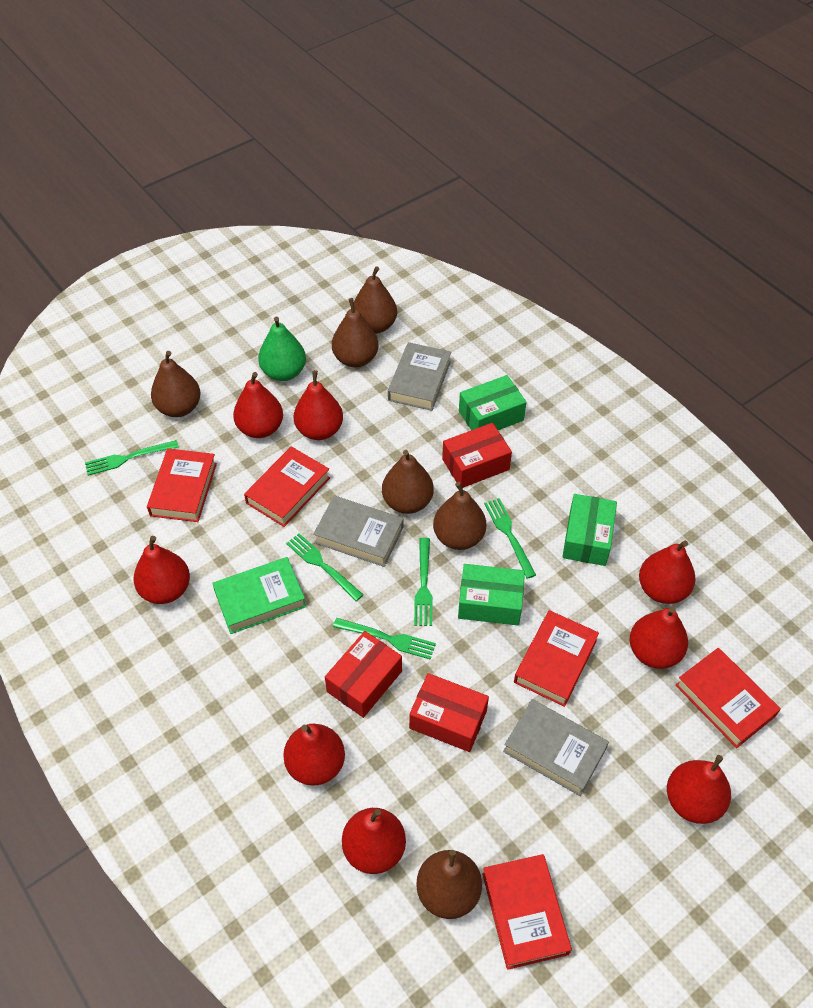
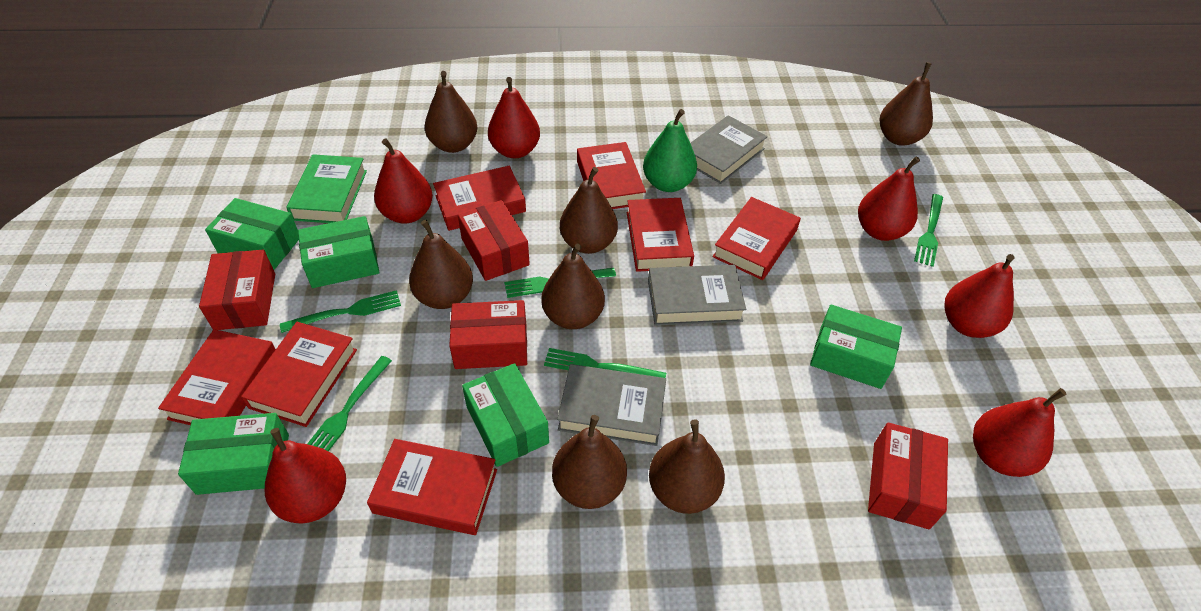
brown pear: 6 -> 7
green box: 3 -> 5
red book: 5 -> 7
red box: 3 -> 4
red pear: 8 -> 6

